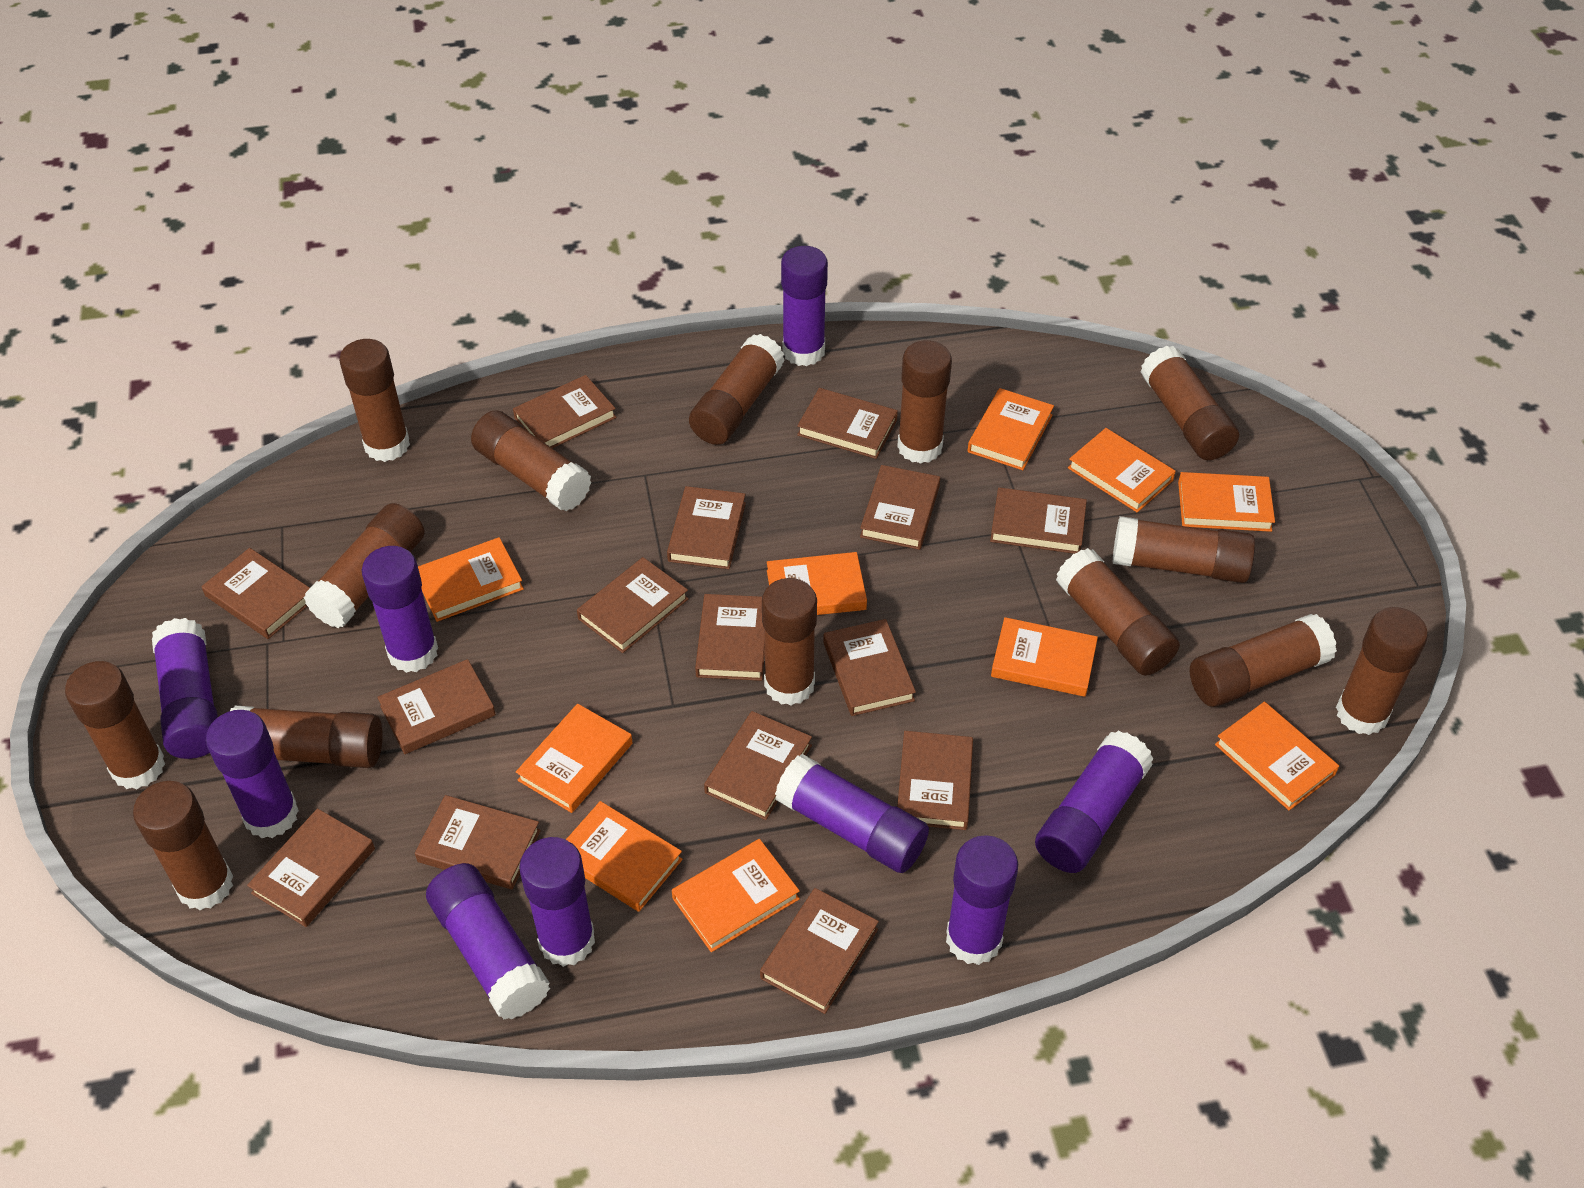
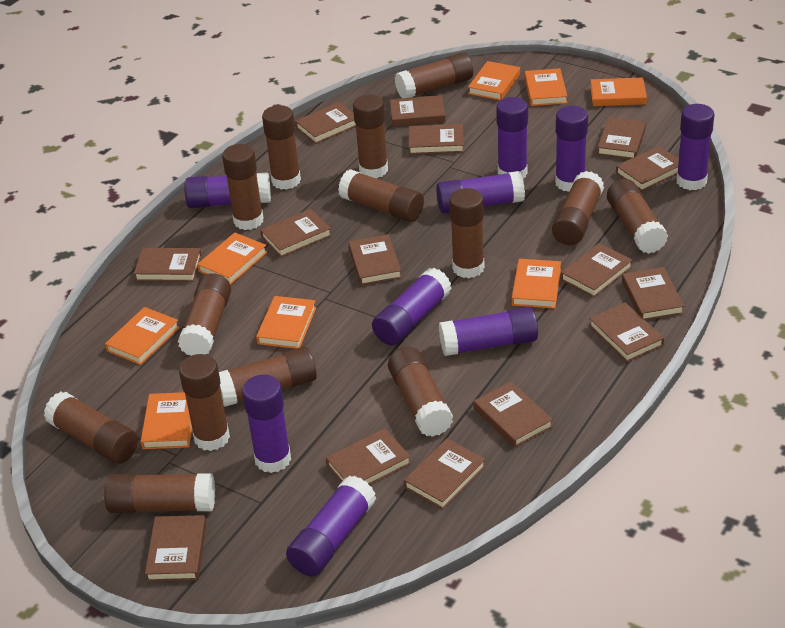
orange book: 10 -> 8

